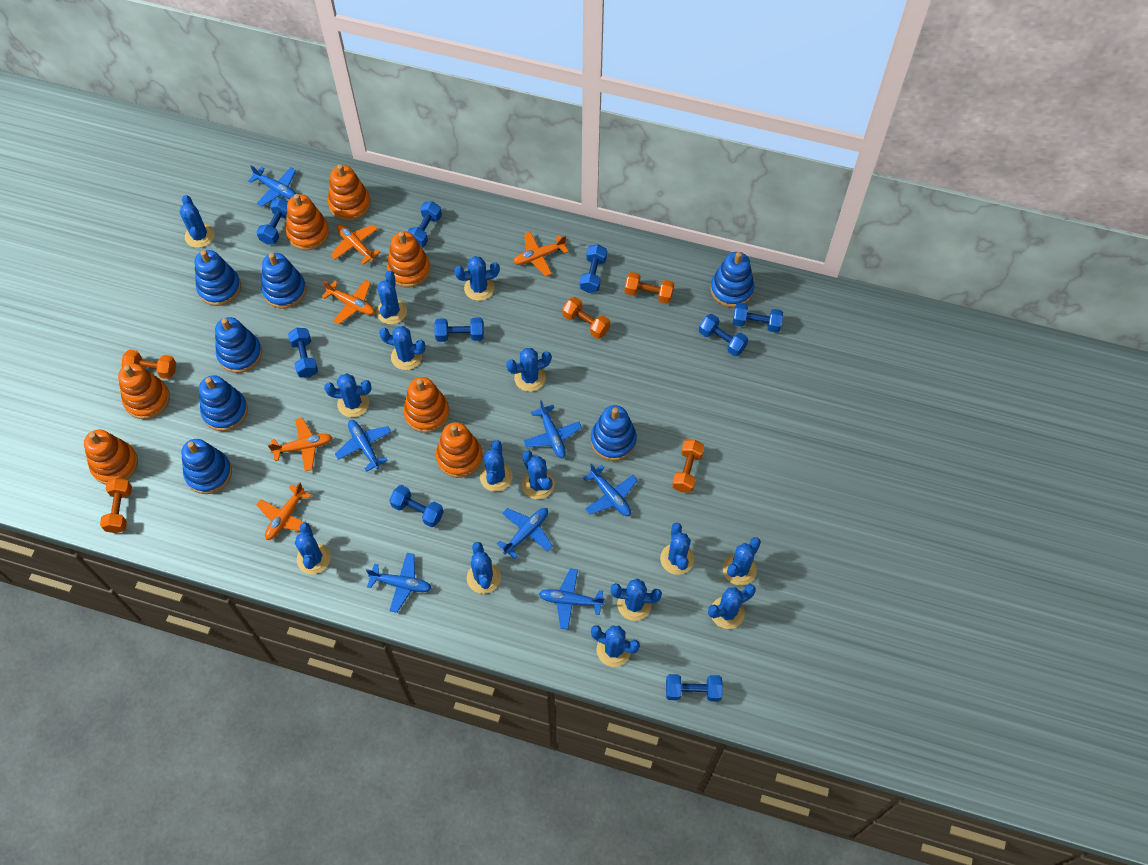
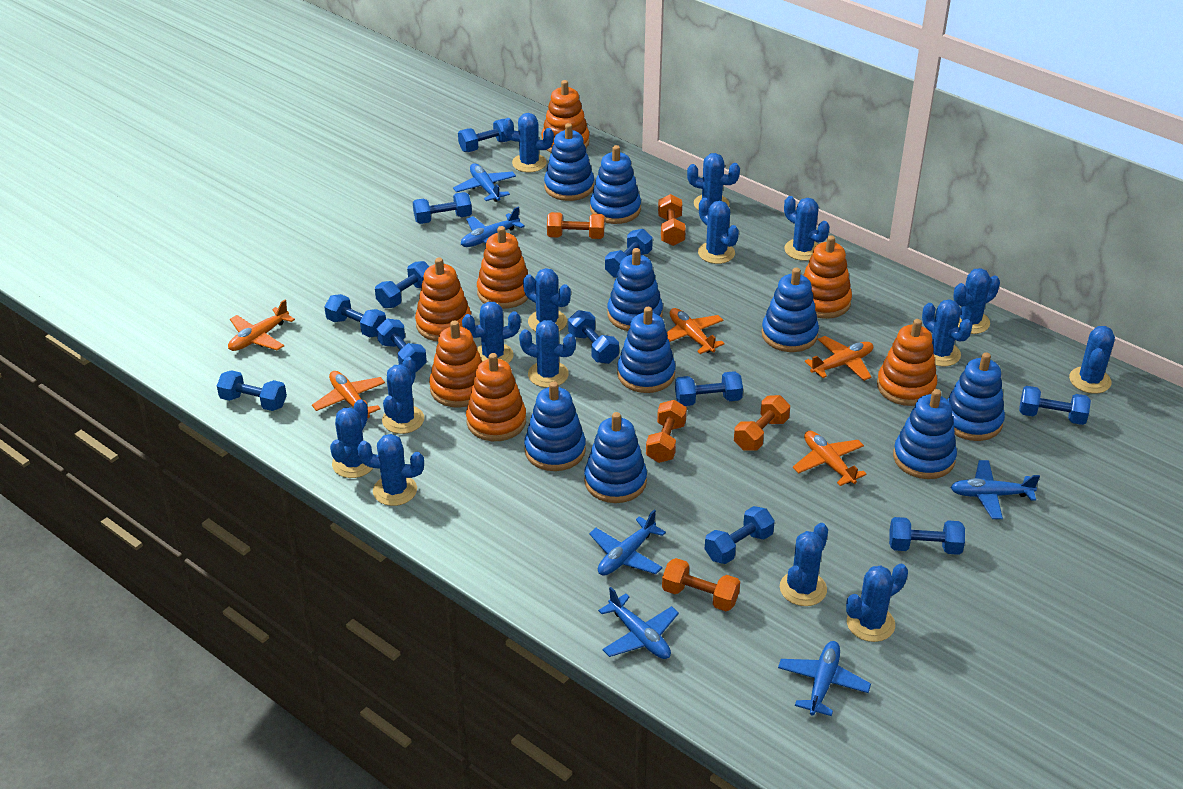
blue dumbbell: 9 -> 12
blue plane: 7 -> 6
blue stacking toy: 7 -> 9

